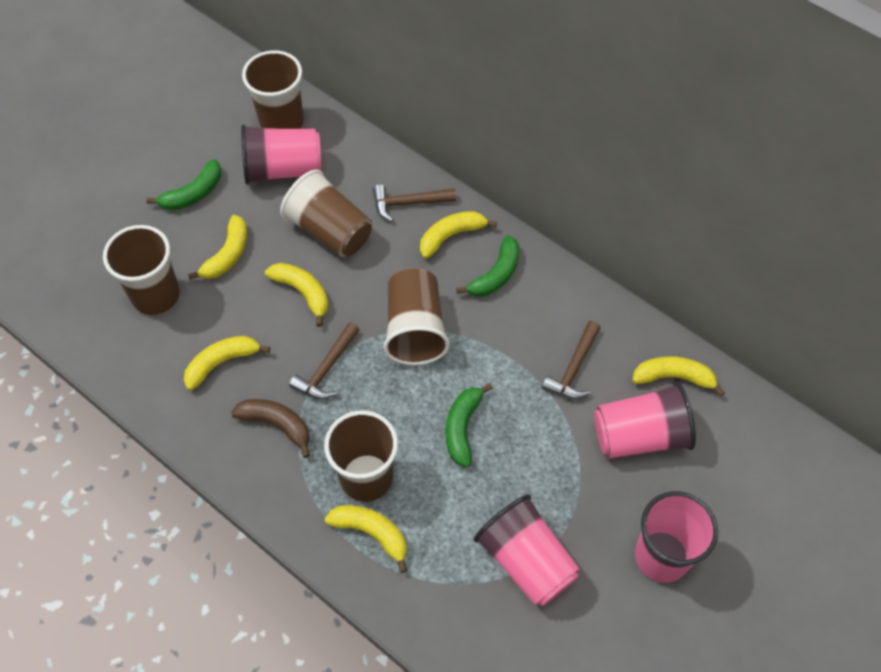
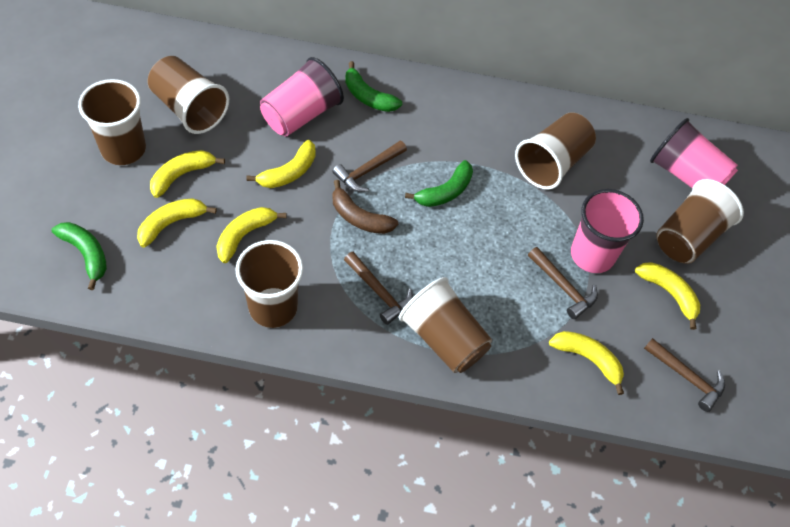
brown cup: 5 -> 6
brown hammer: 3 -> 4
pink cup: 4 -> 3

